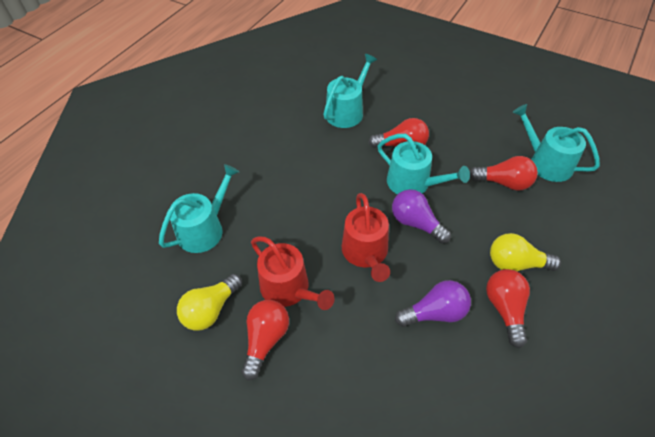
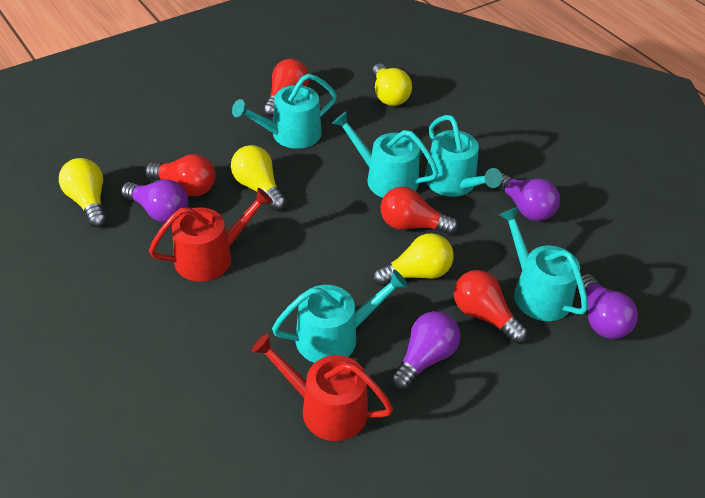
purple light bulb: 2 -> 4
turquoise watering can: 4 -> 5
yellow light bulb: 2 -> 4

